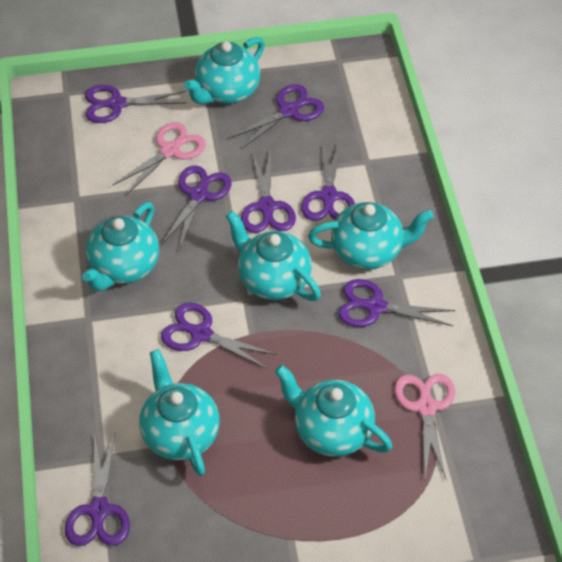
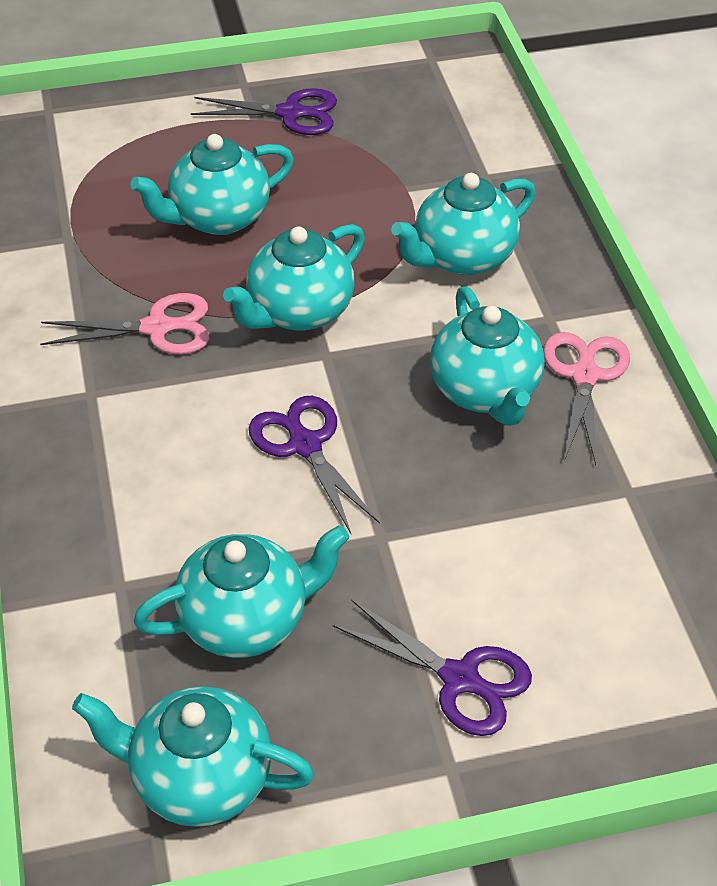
purple scissors: 8 -> 3

